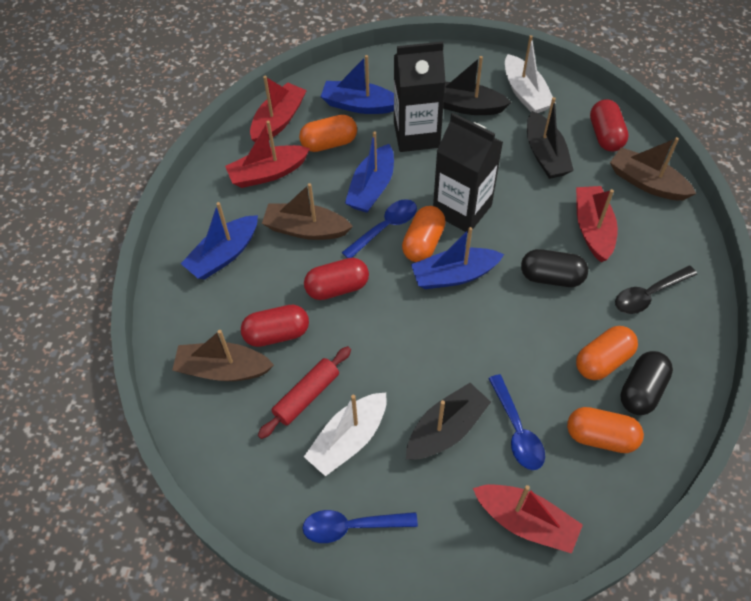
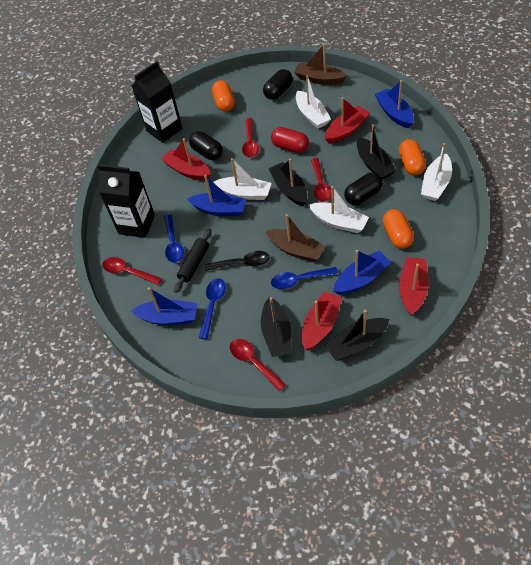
black boat: 3 -> 4
black capsule: 2 -> 3
black rolling pin: 0 -> 1
brown boat: 3 -> 2
orange capsule: 4 -> 3
red capsule: 3 -> 1
red rolling pin: 1 -> 0
red spoon: 0 -> 4
white boat: 2 -> 4

